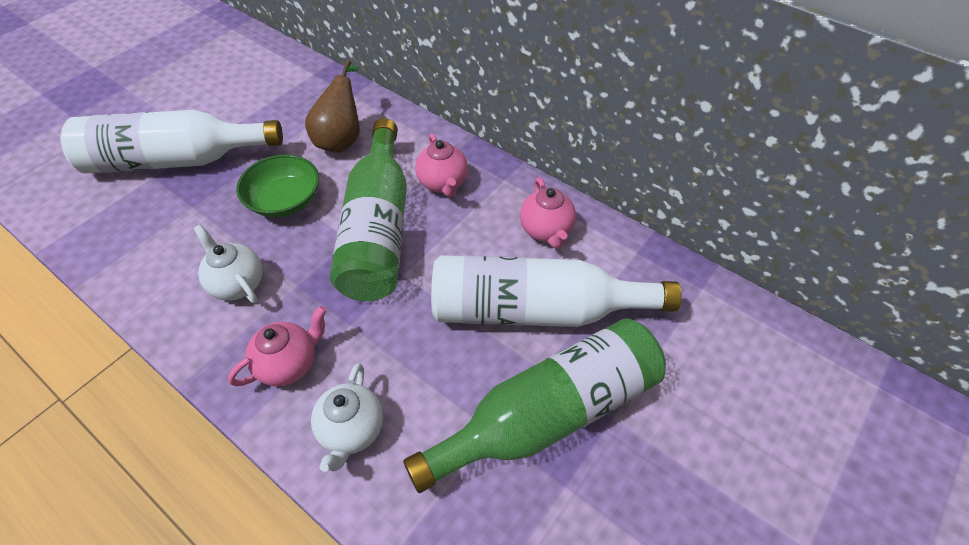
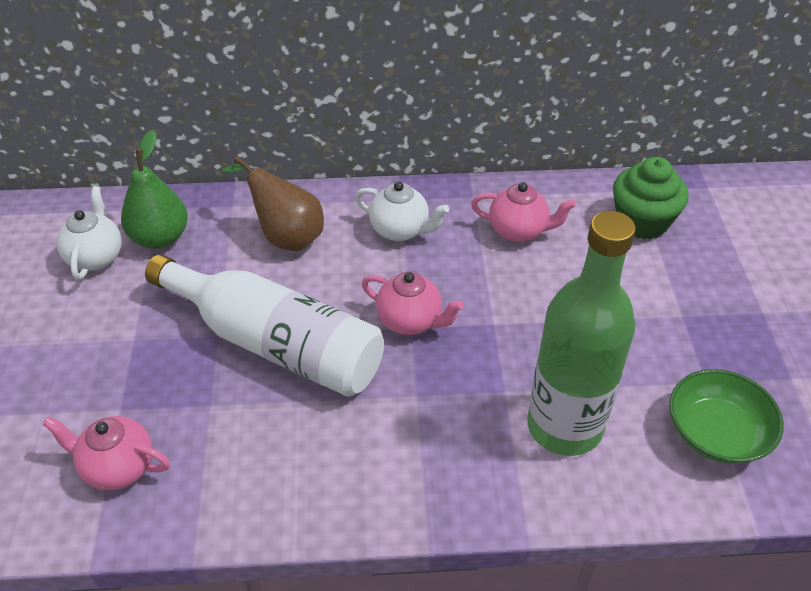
green bottle: 2 -> 1
green cupcake: 0 -> 1
green pear: 0 -> 1
white bottle: 2 -> 1

